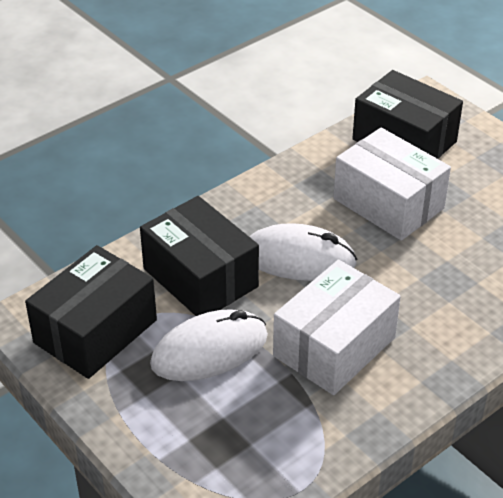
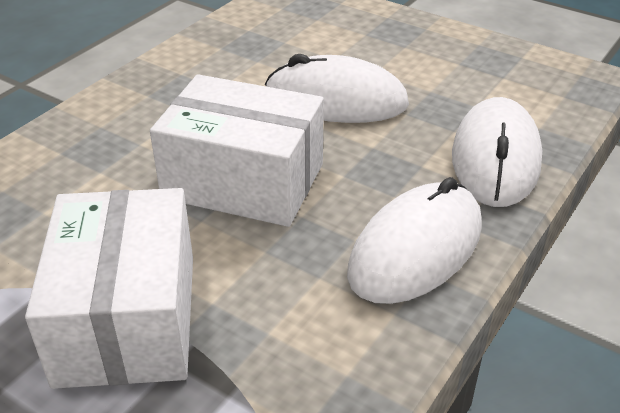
black box: 3 -> 0
white mouse: 2 -> 3

